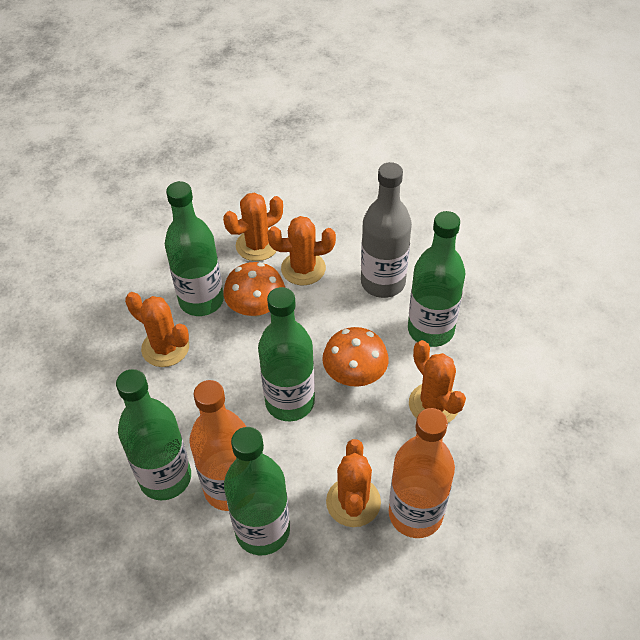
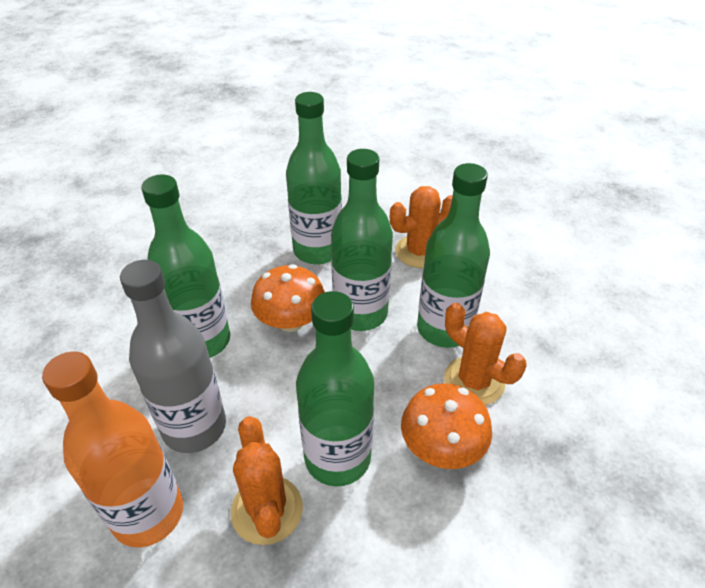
orange bottle: 2 -> 1
orange cactus: 5 -> 3

